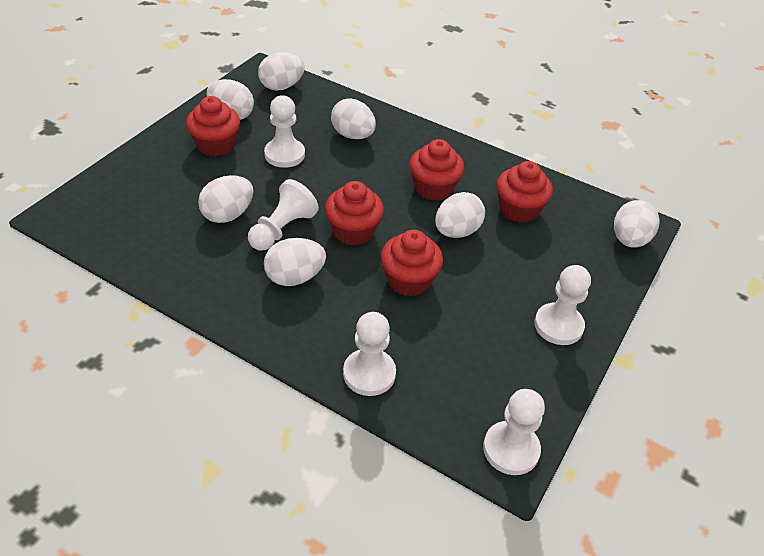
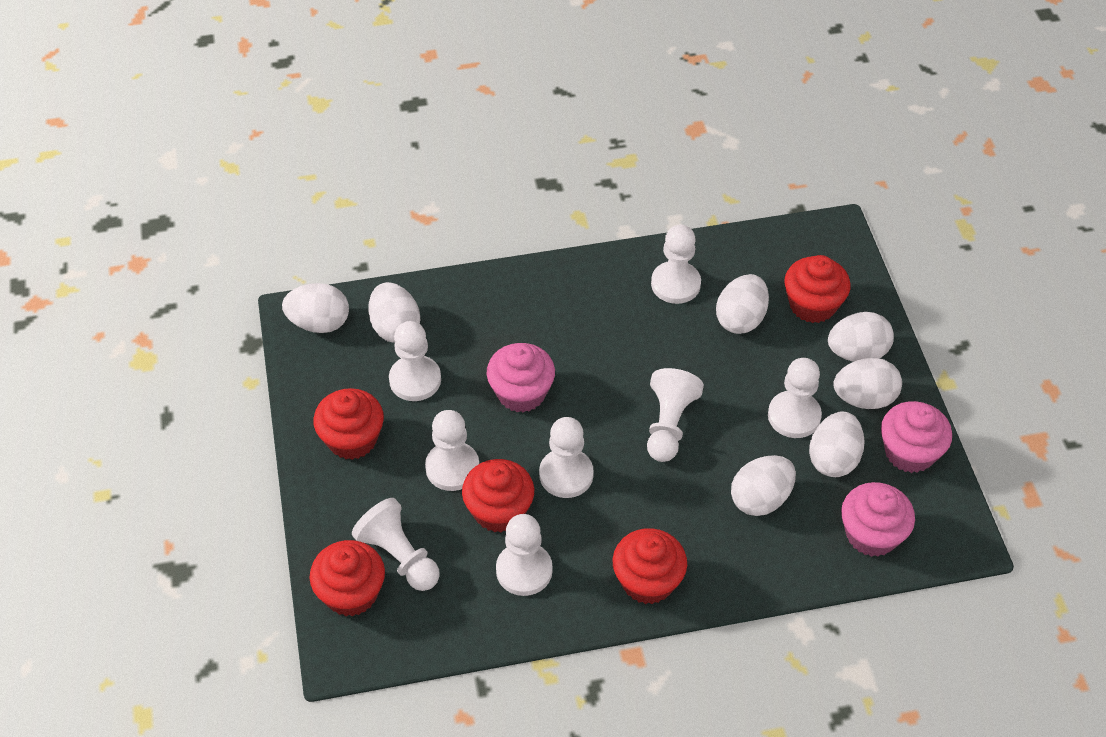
pink cupcake: 0 -> 3
white pawn: 5 -> 8

